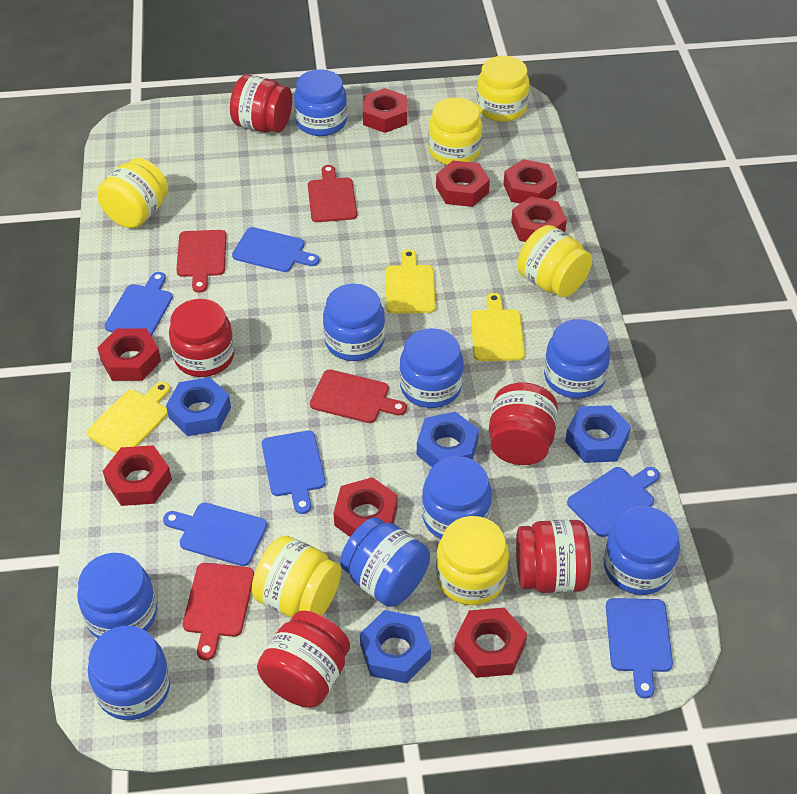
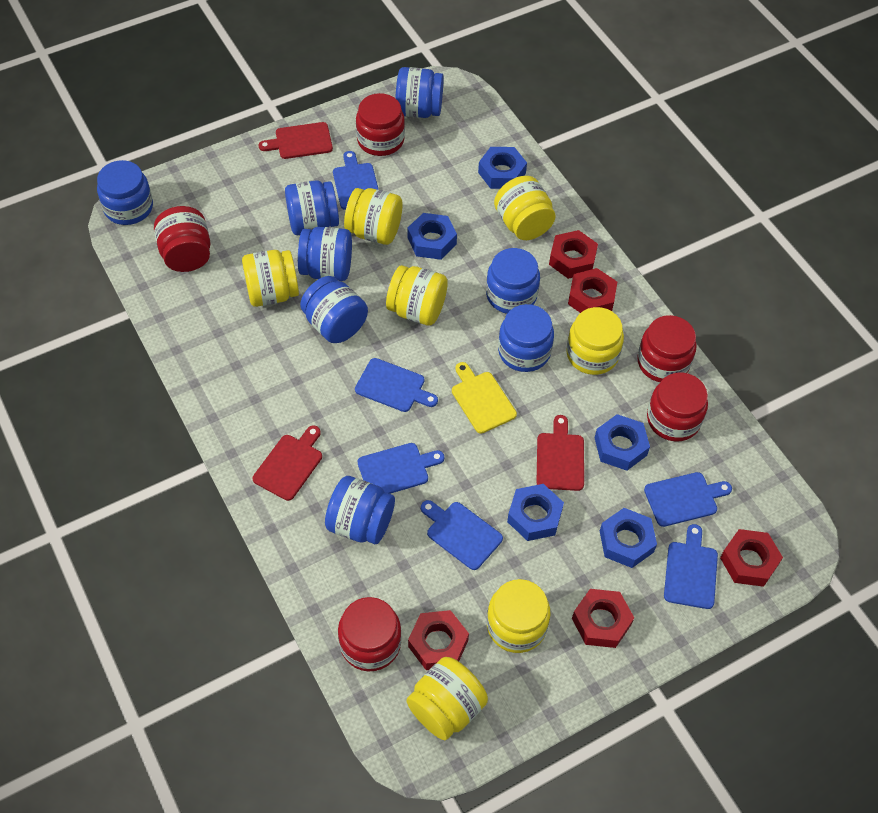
blue jar: 9 -> 8
blue nut: 4 -> 5
red cutting board: 4 -> 3
red nut: 8 -> 5
yellow cutting board: 3 -> 1
yellow jar: 6 -> 7

